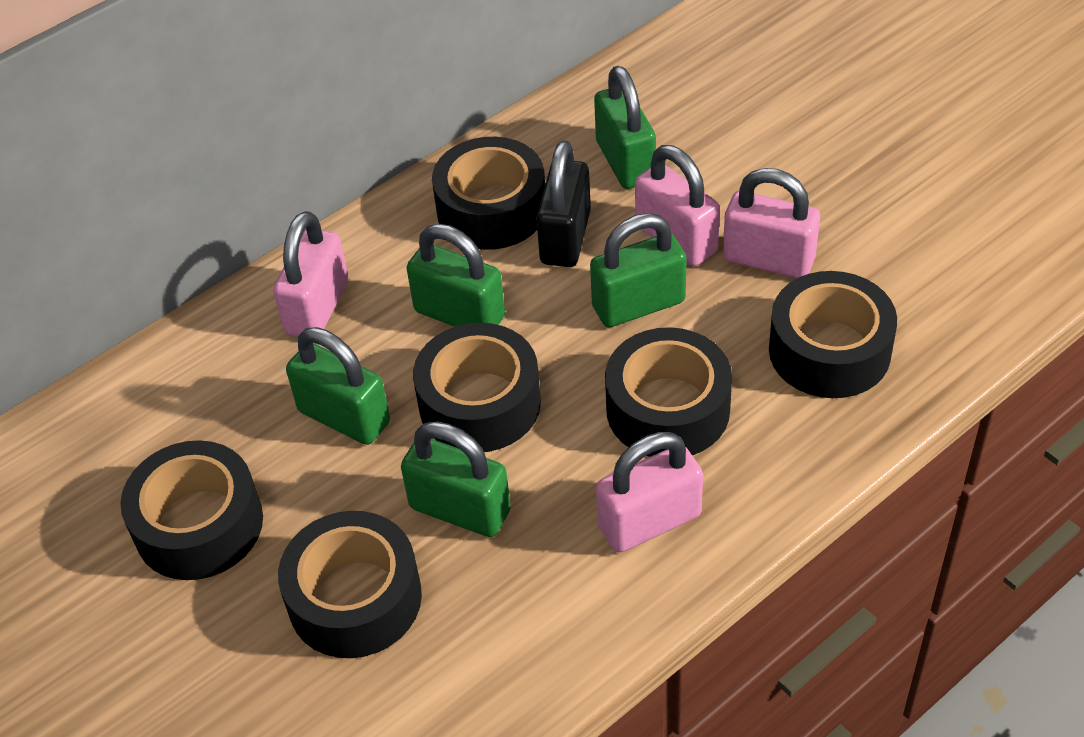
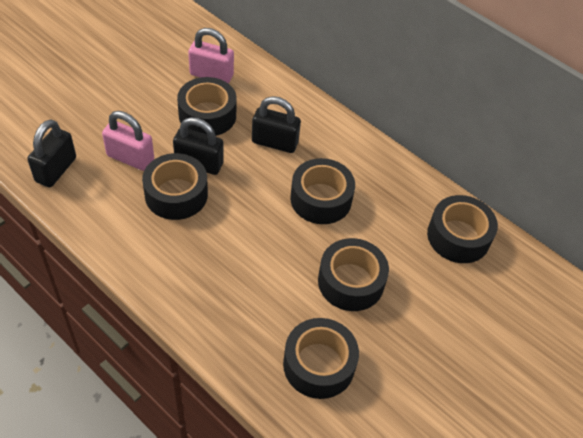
black padlock: 1 -> 3
green padlock: 5 -> 0
pink padlock: 4 -> 2

